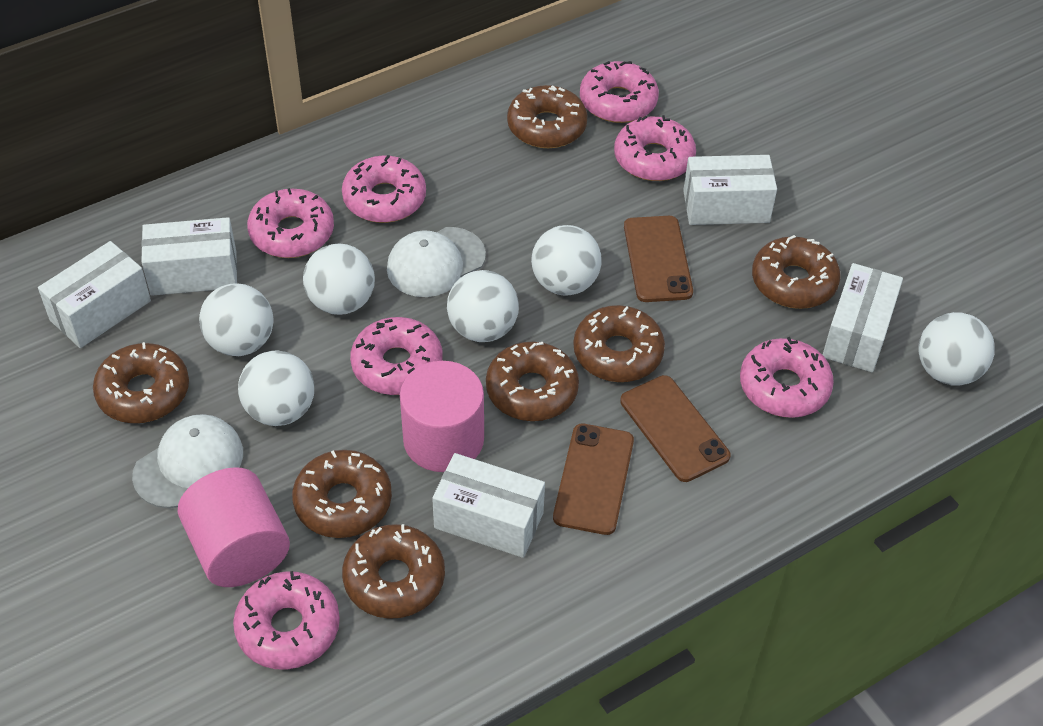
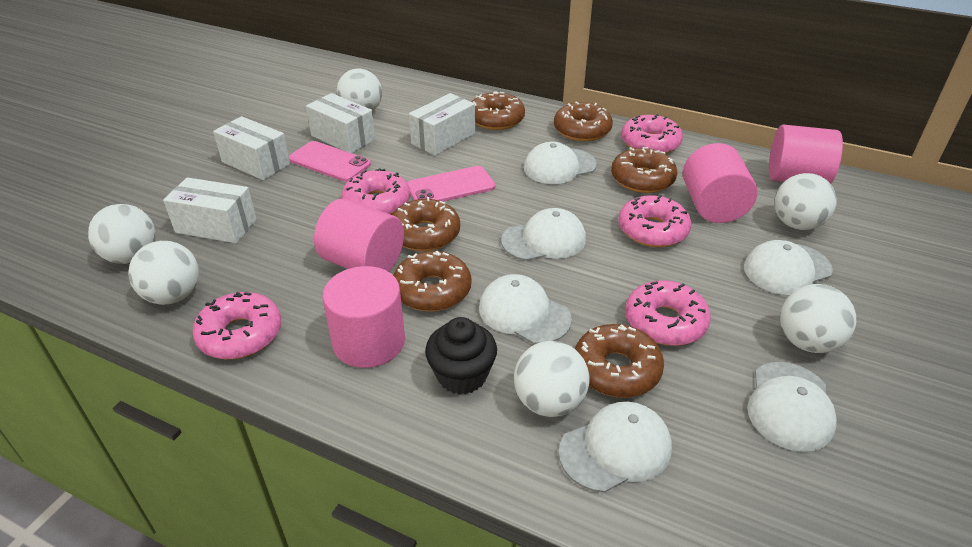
black cupcake: 0 -> 1
brown donut: 7 -> 6
brown phone: 3 -> 0
pink cylinder: 2 -> 4
pink donut: 7 -> 5
pink phone: 0 -> 2
white box: 5 -> 4
white cap: 2 -> 6

